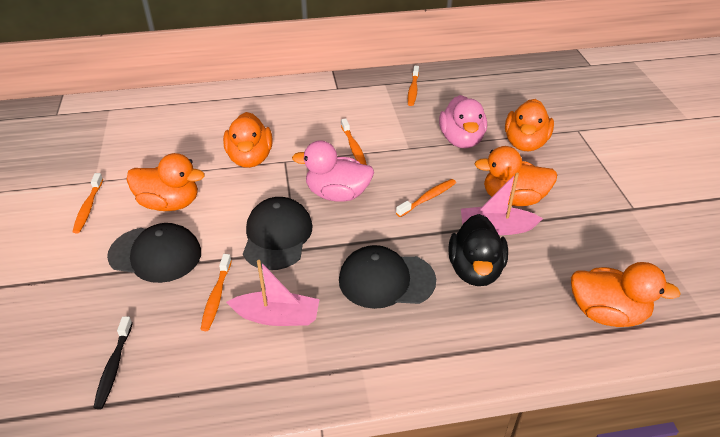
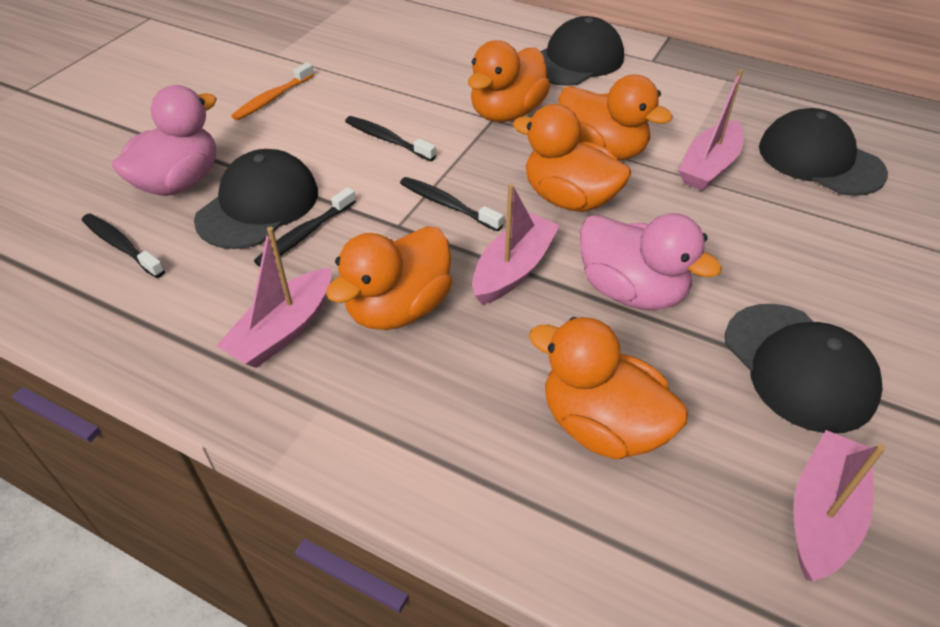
black cap: 3 -> 4
black duck: 1 -> 0
black toothbrush: 1 -> 4
orange toothbrush: 5 -> 1
pink boat: 2 -> 4

